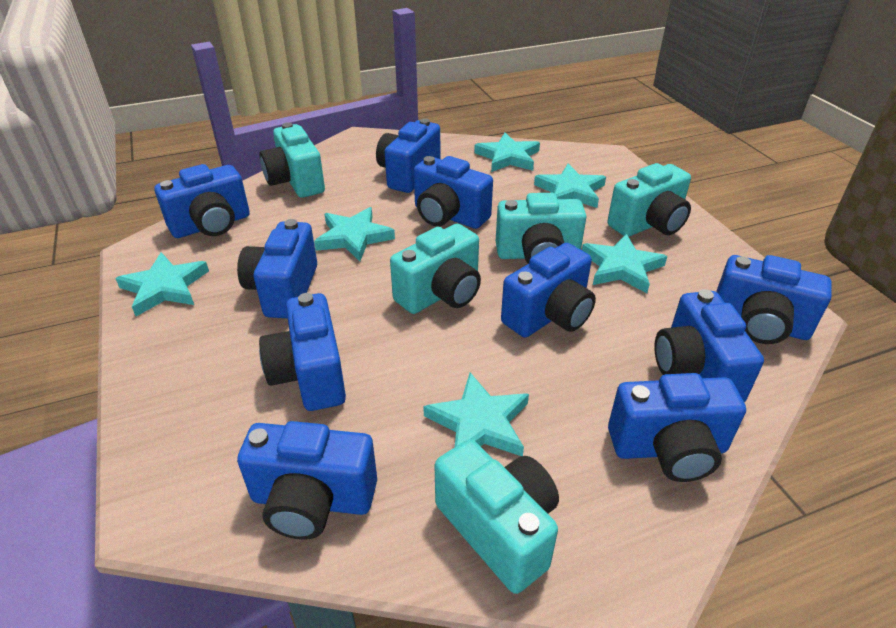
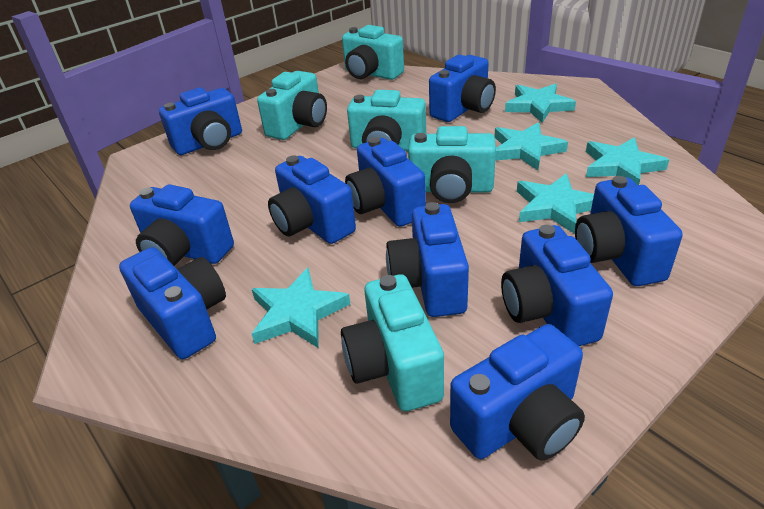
turquoise star: 6 -> 5

